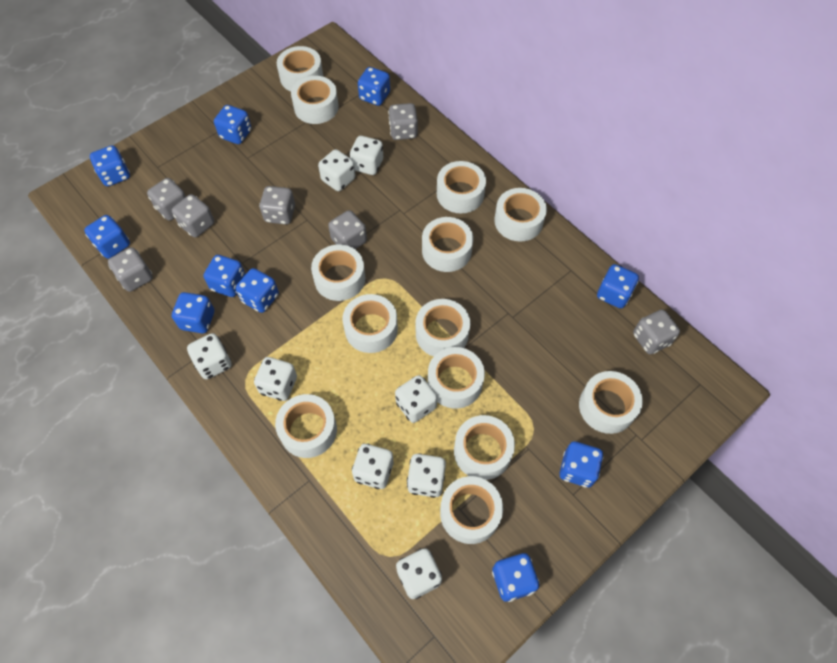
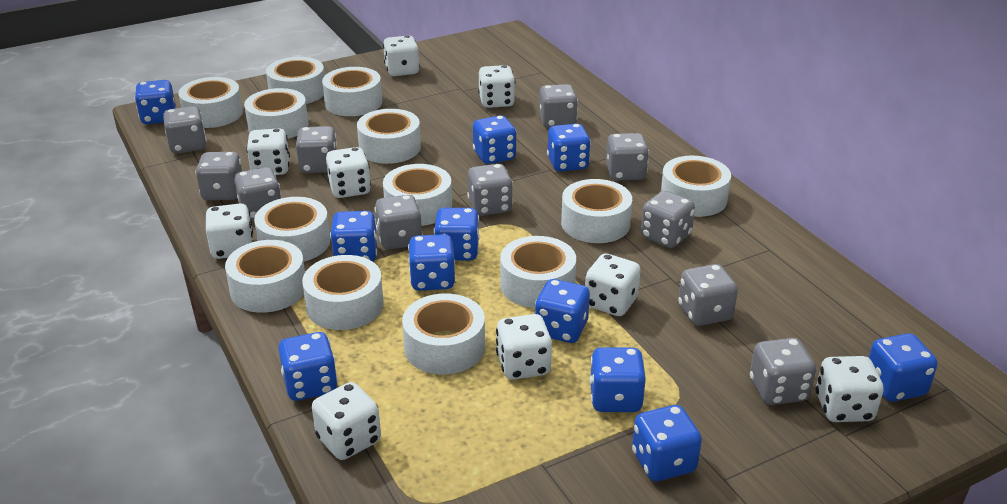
blue dice: 10 -> 11
grey dice: 7 -> 11
white dice: 8 -> 9

